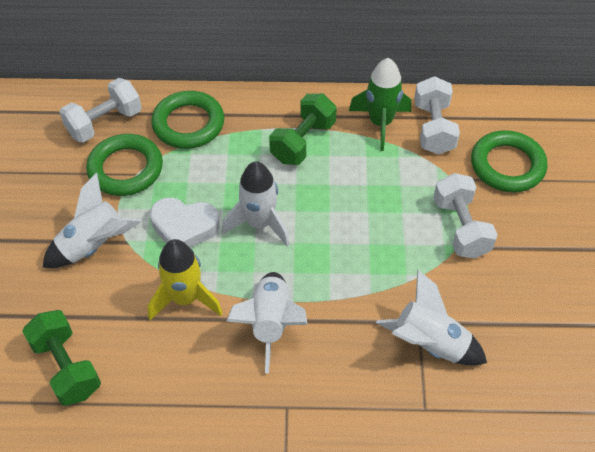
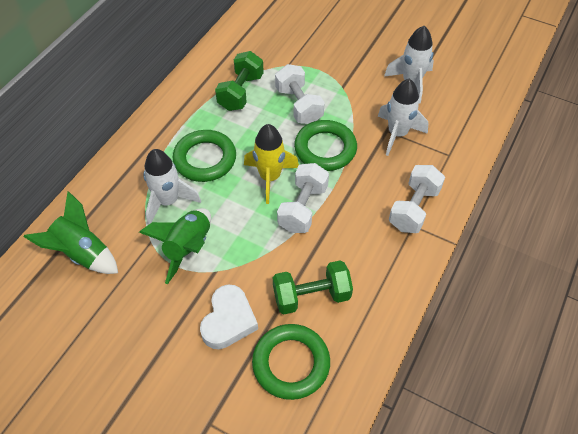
green rocket: 1 -> 2
white rocket: 4 -> 3

